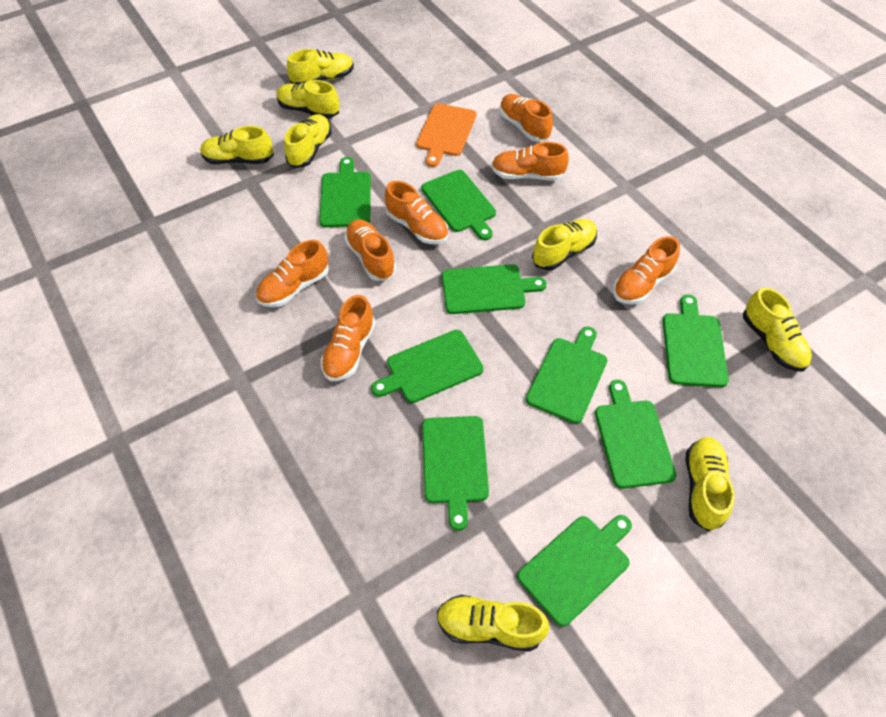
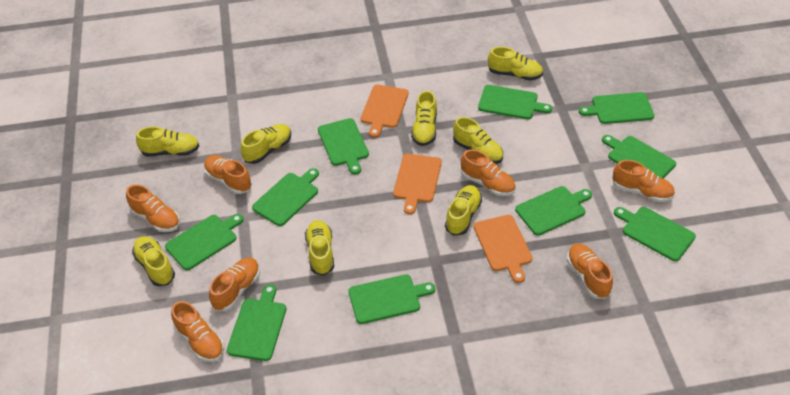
green cutting board: 9 -> 10
orange cutting board: 1 -> 3

